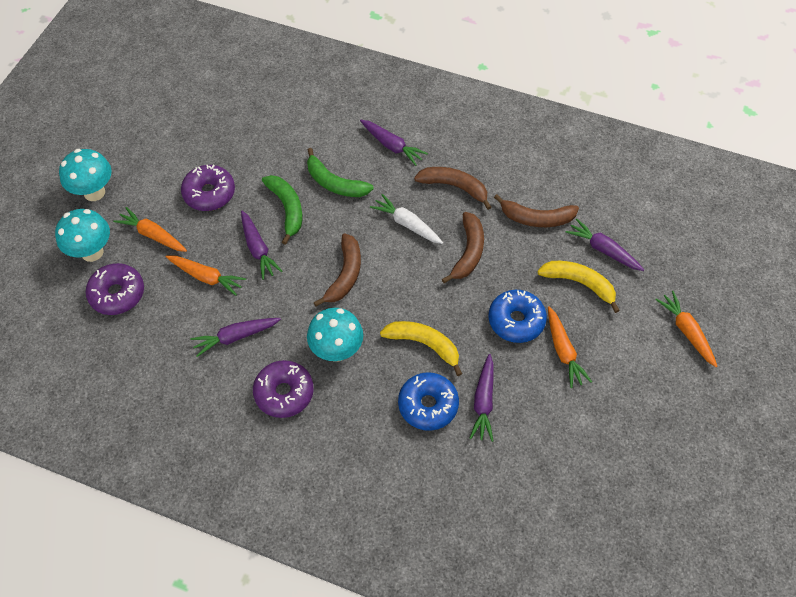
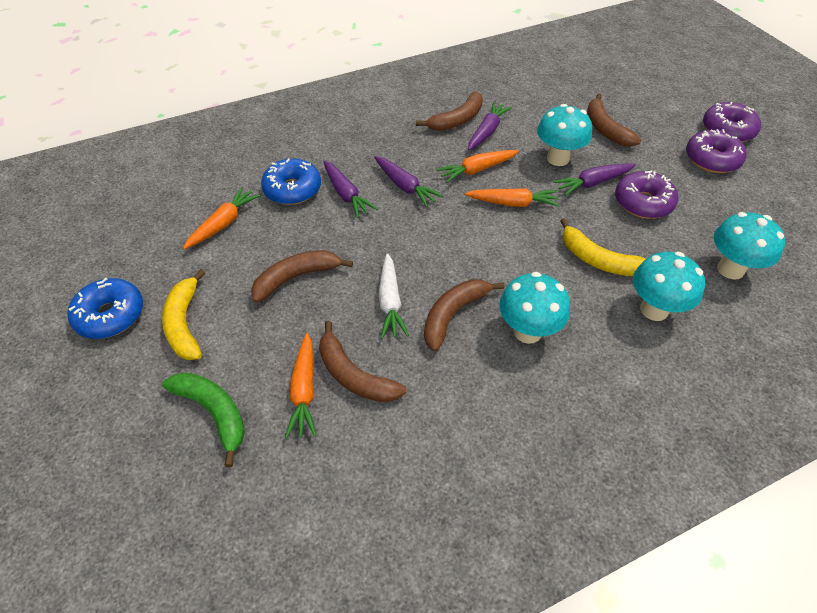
brown banana: 4 -> 5
green banana: 2 -> 1
purple carrot: 5 -> 4
turquoise mushroom: 3 -> 4

